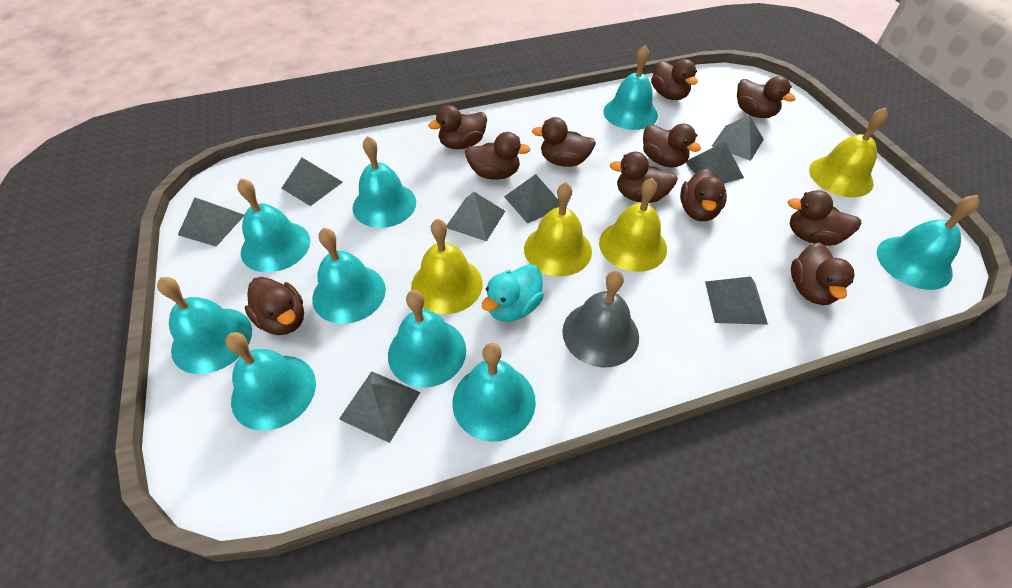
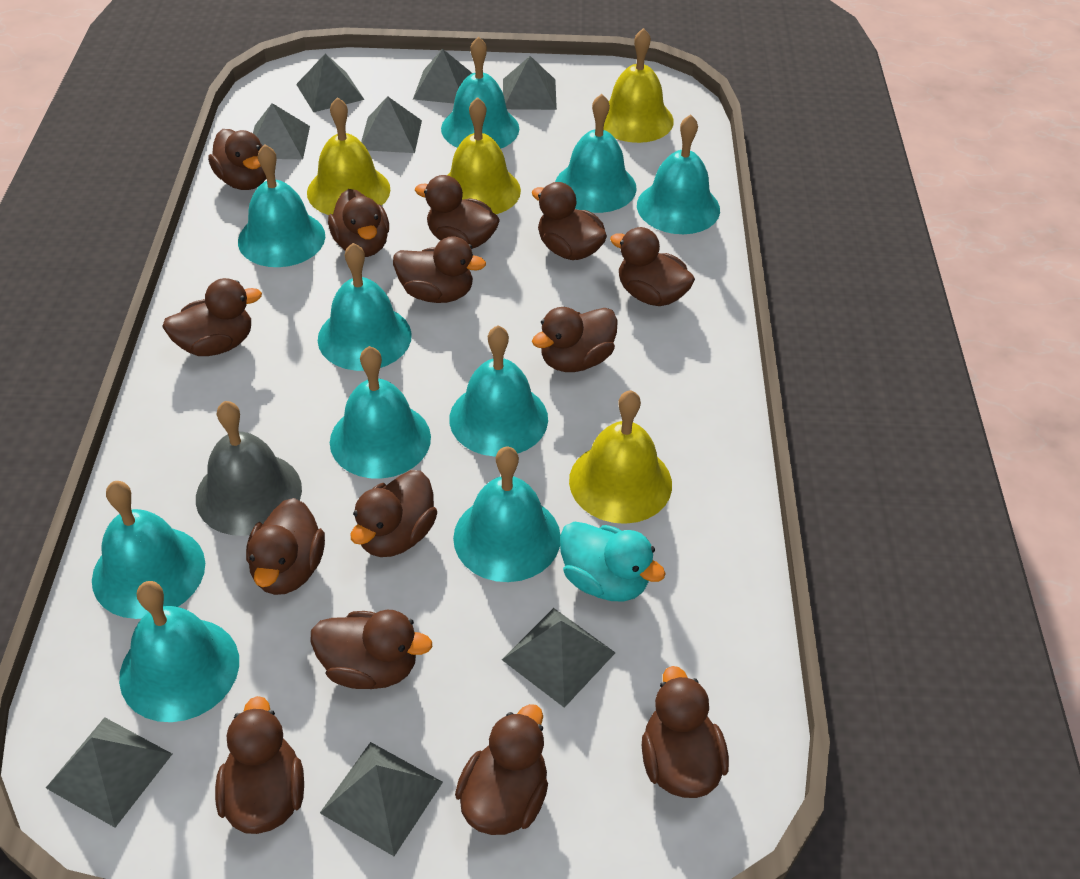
brown duck: 11 -> 14
turquoise bell: 9 -> 10

